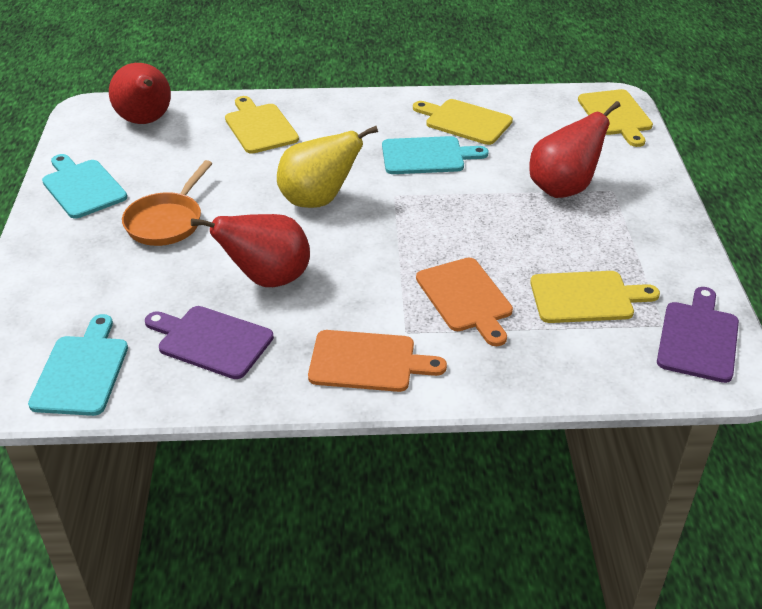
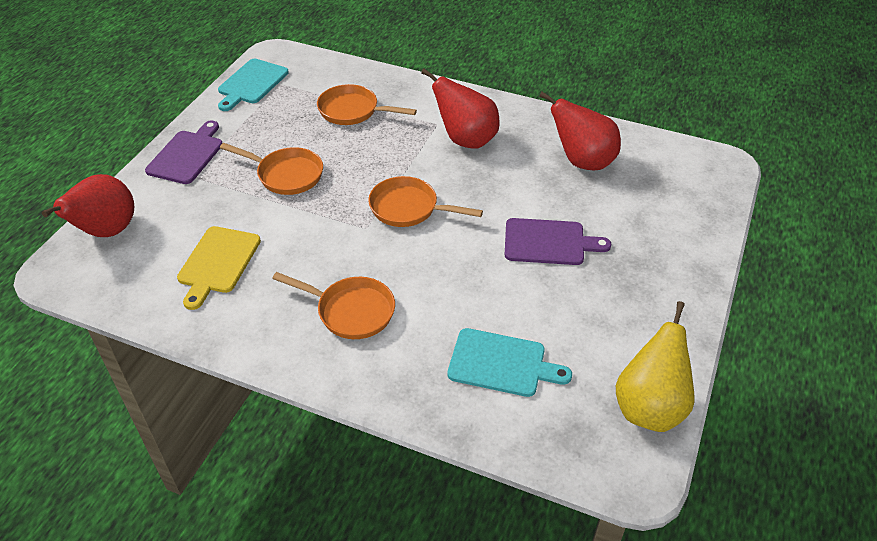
orange cutting board: 2 -> 0
orange pan: 1 -> 4
turquoise cutting board: 3 -> 2
yellow cutting board: 4 -> 1

